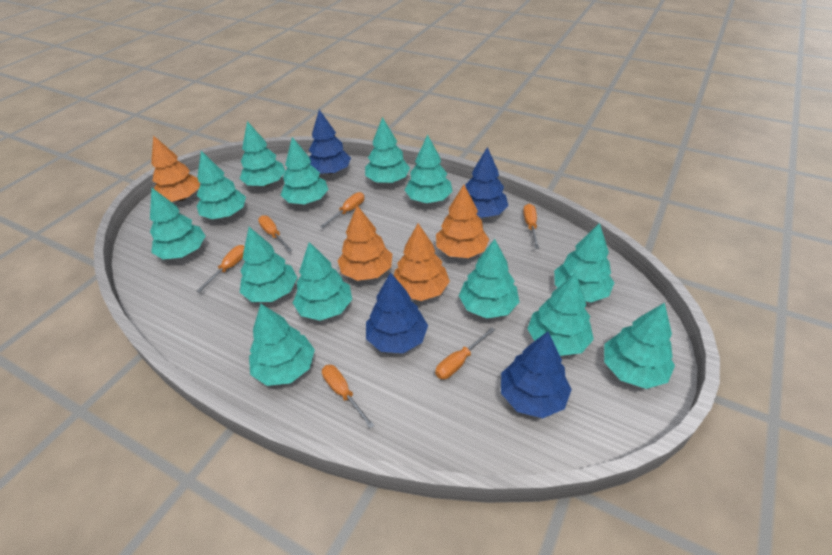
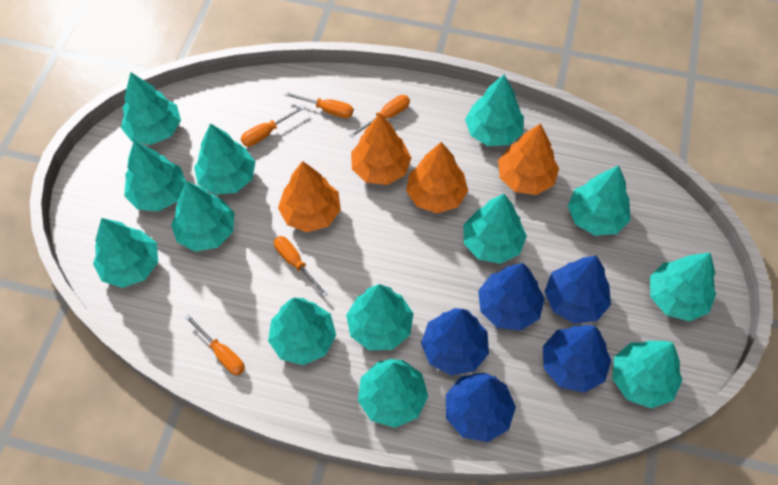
blue tree: 4 -> 5
orange screwdriver: 6 -> 5

